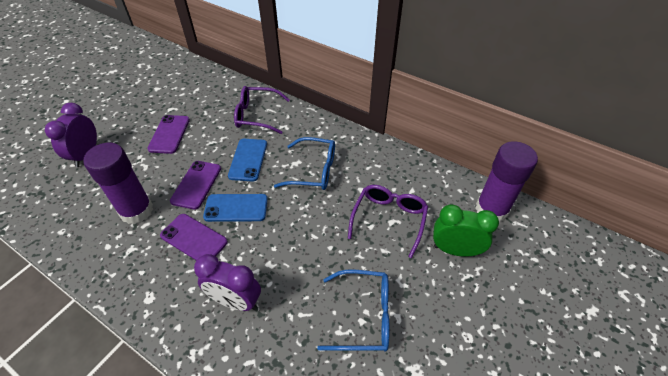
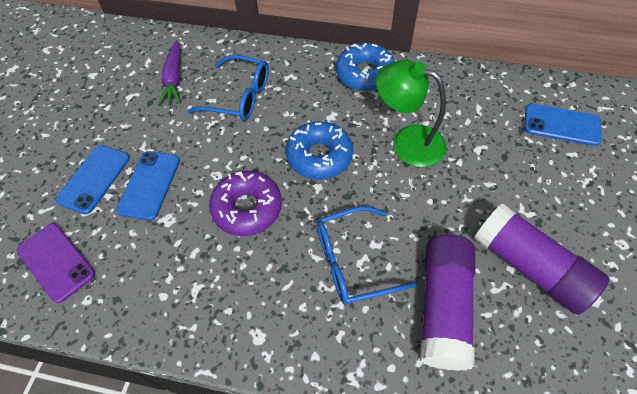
blue donut: 0 -> 2
blue phone: 2 -> 3
green clock: 1 -> 0
green lamp: 0 -> 1
purple carrot: 0 -> 1
purple clock: 2 -> 0
purple donut: 0 -> 1
purple glasses: 2 -> 0
purple phone: 3 -> 1

